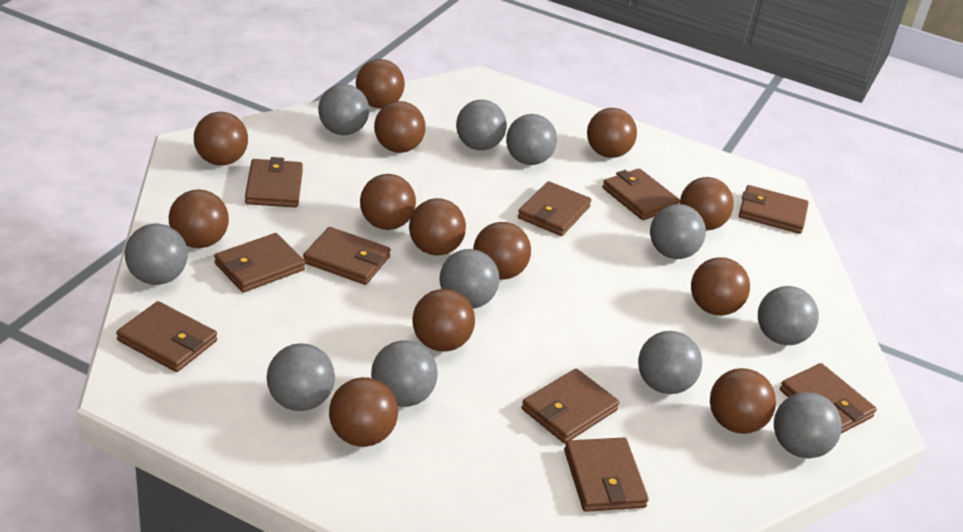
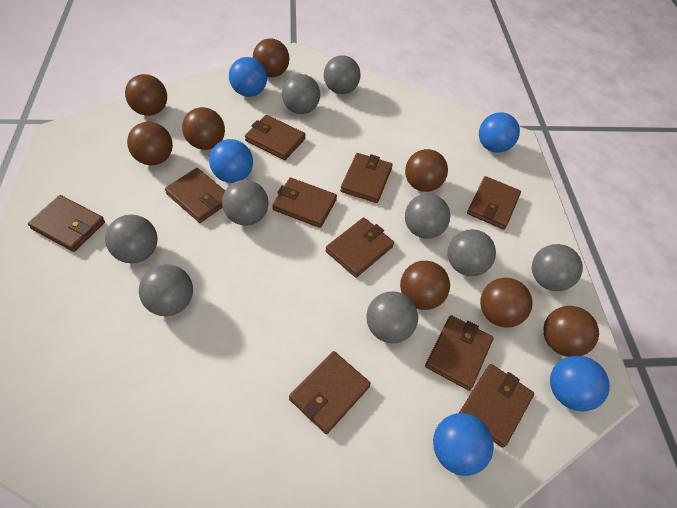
blue ball: 0 -> 5
brown ball: 13 -> 8
grey ball: 11 -> 9

